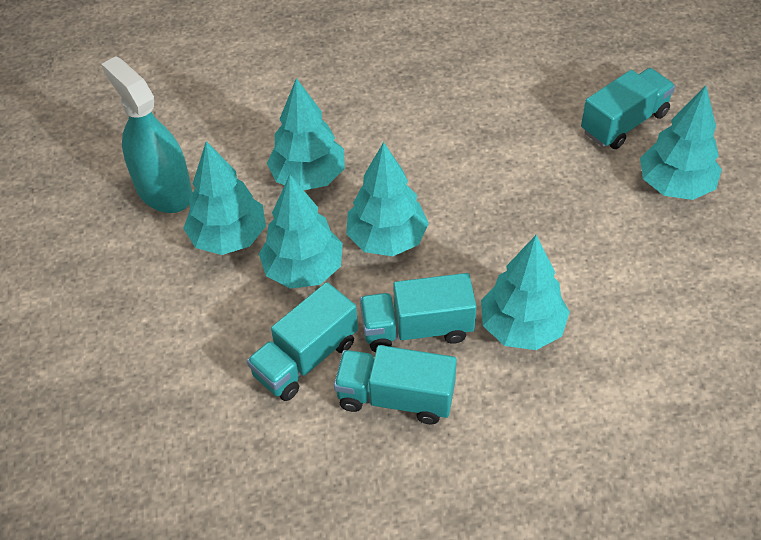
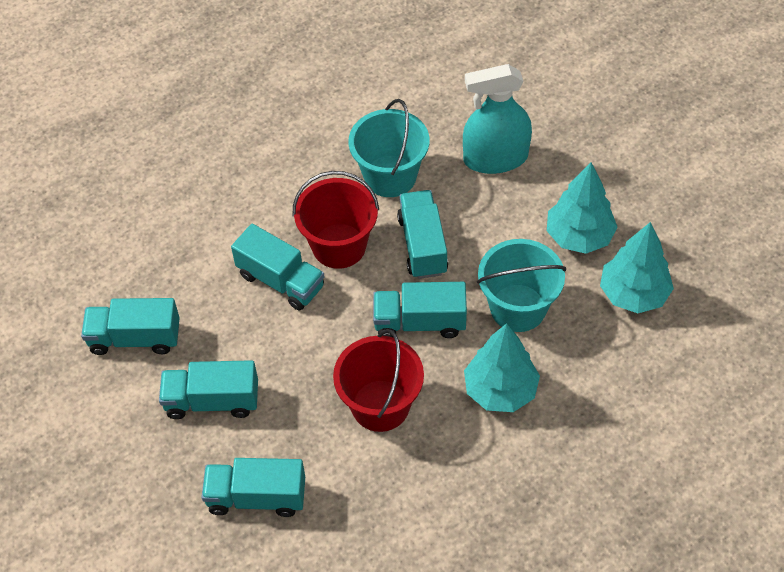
red bucket: 0 -> 2
turquoise bucket: 0 -> 2
turquoise tree: 6 -> 3
turquoise truck: 4 -> 6

